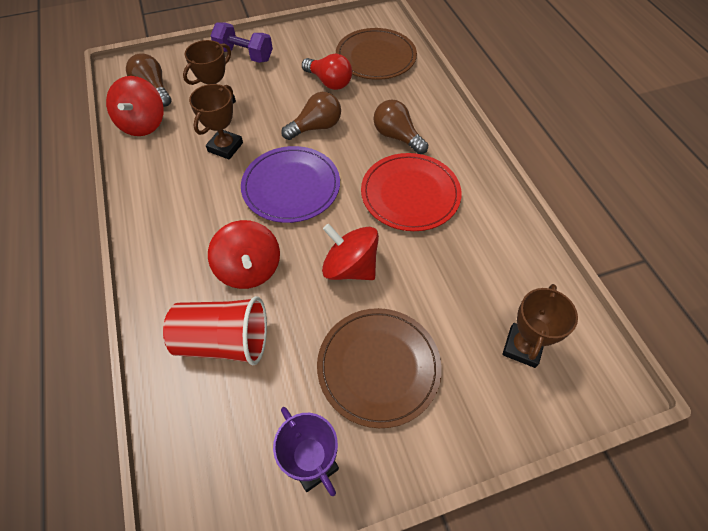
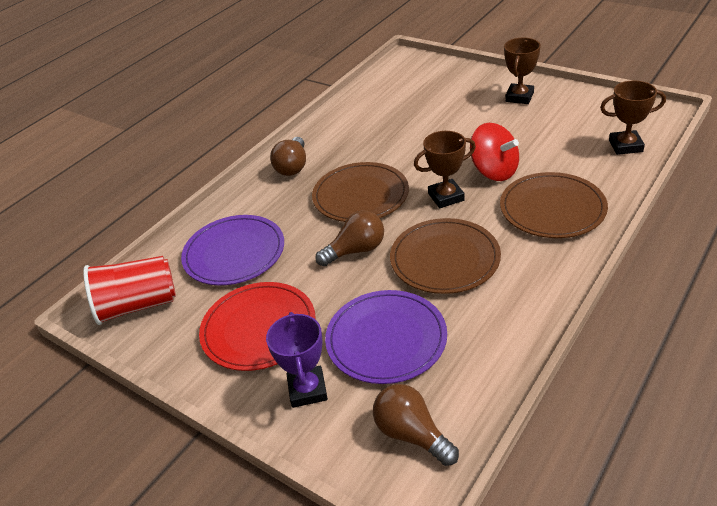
brown plate: 2 -> 3
purple dumbbell: 1 -> 0
purple plate: 1 -> 2
red light bulb: 1 -> 0
red spinning top: 3 -> 1

